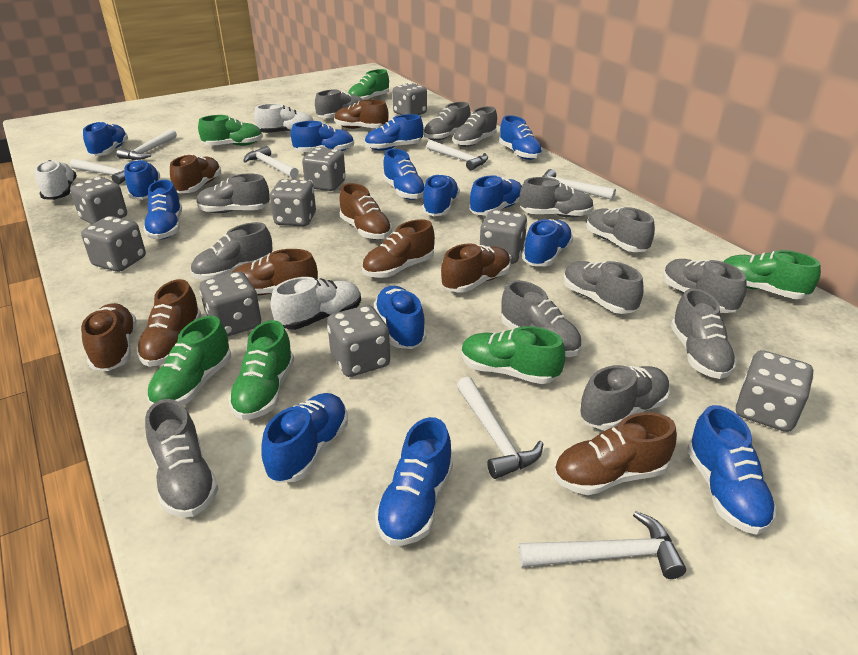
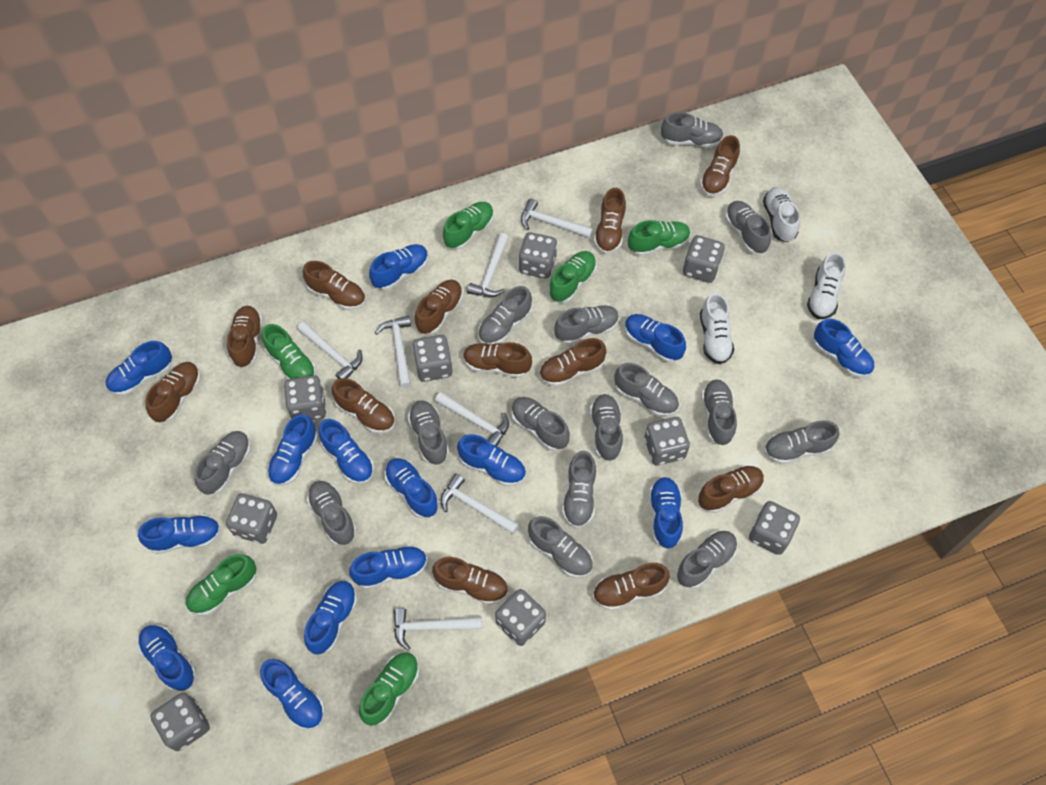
brown shoe: 9 -> 12
grey shoe: 13 -> 15

